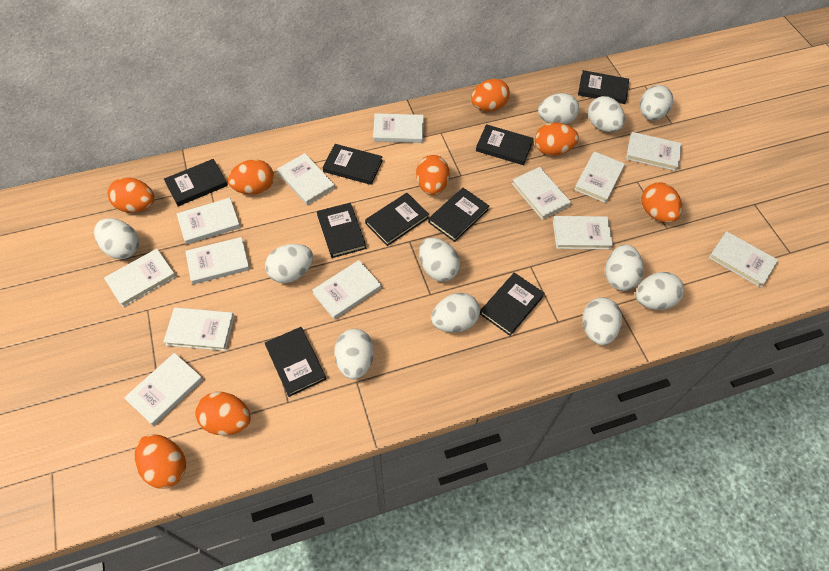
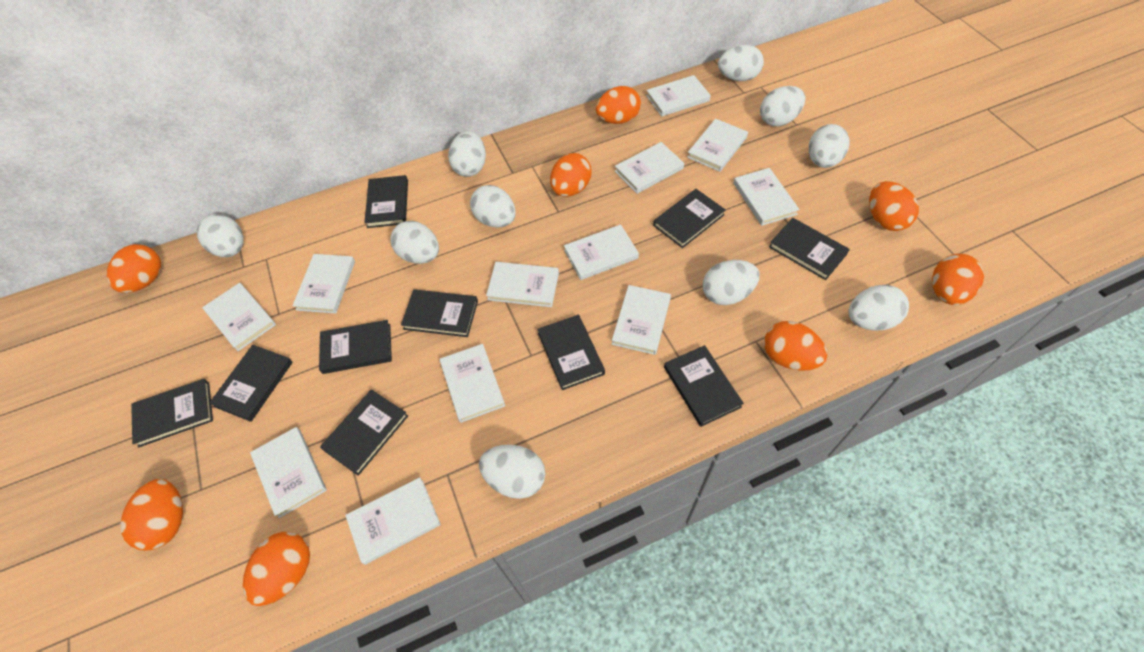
black book: 9 -> 10
white book: 13 -> 12
white egg: 11 -> 10

